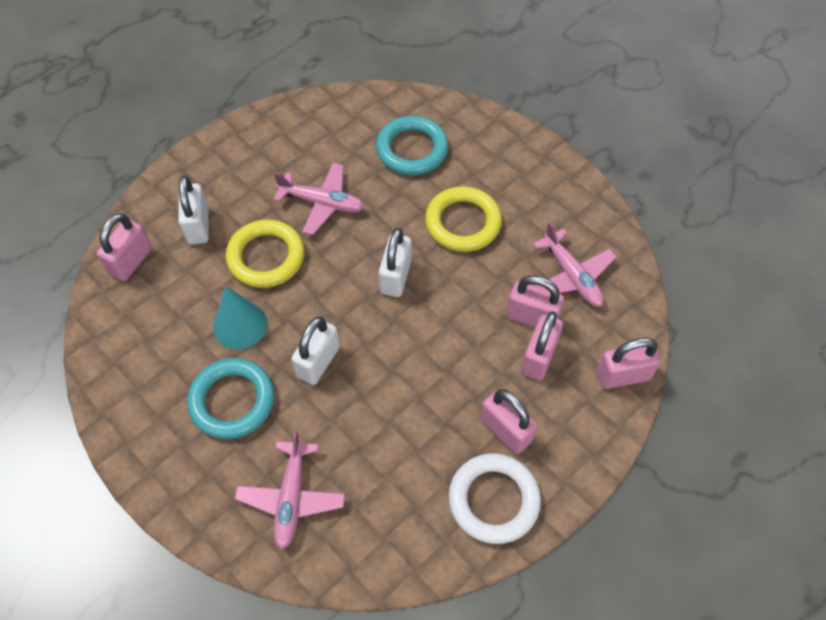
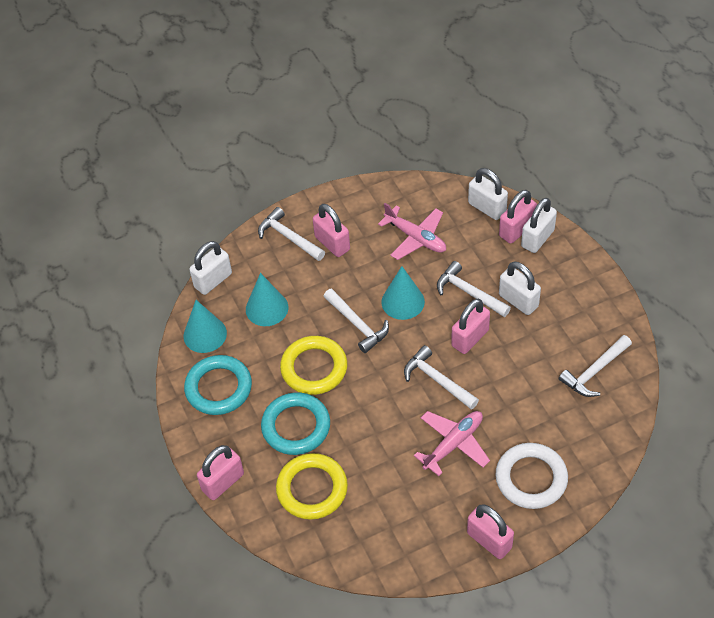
pink plane: 3 -> 2
turquoise cone: 1 -> 3
white hammer: 0 -> 5
white padlock: 3 -> 4

